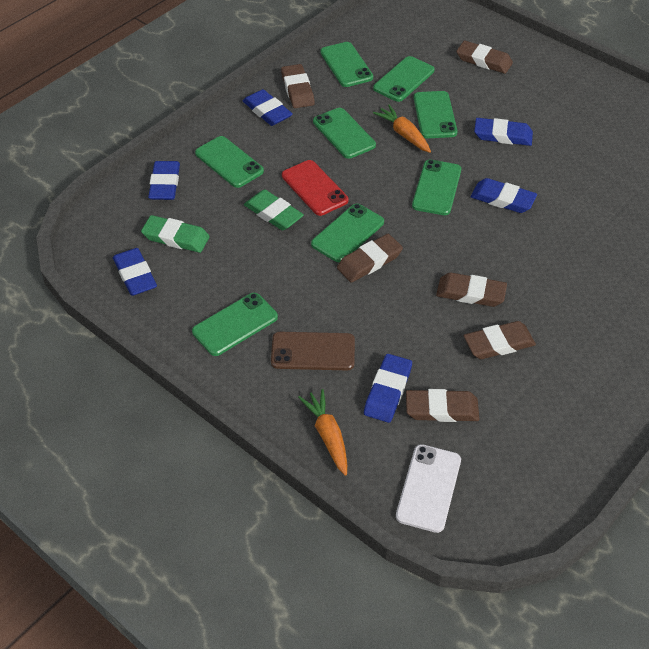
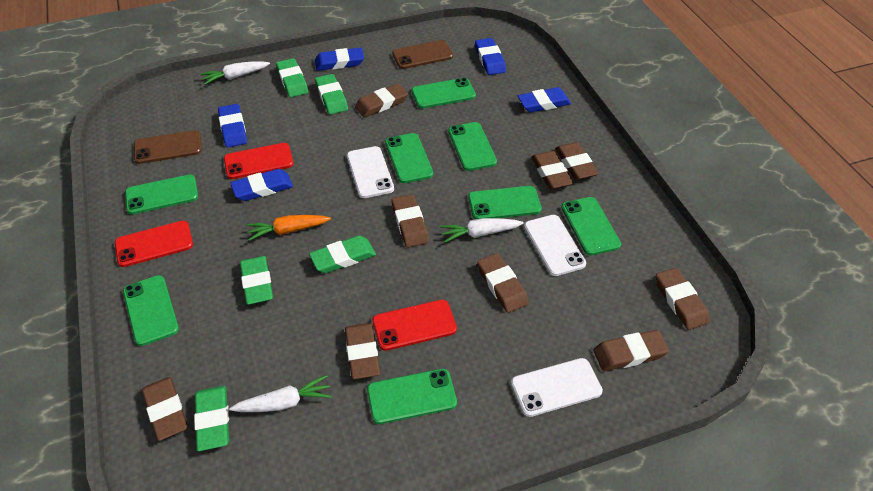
blue eraser: 6 -> 5
brown eraser: 6 -> 9
brown phone: 1 -> 2
green eraser: 2 -> 5
orange carrot: 2 -> 1
red phone: 1 -> 3
white carrot: 0 -> 3
white phone: 1 -> 3

